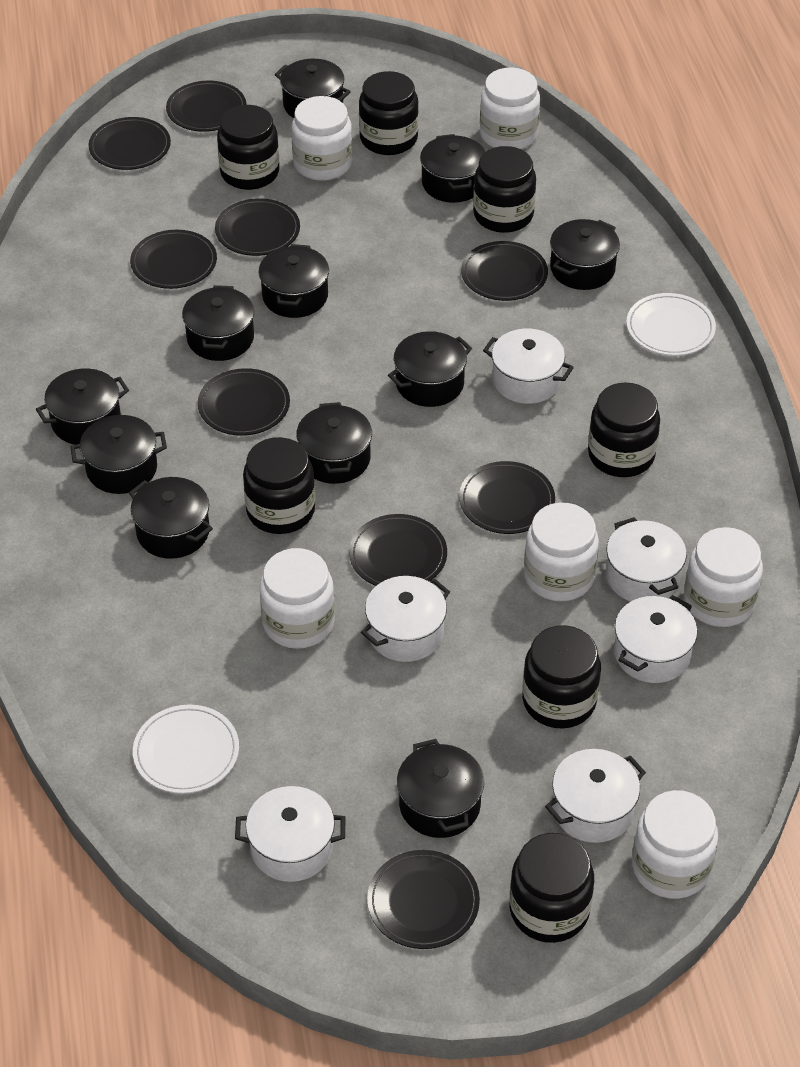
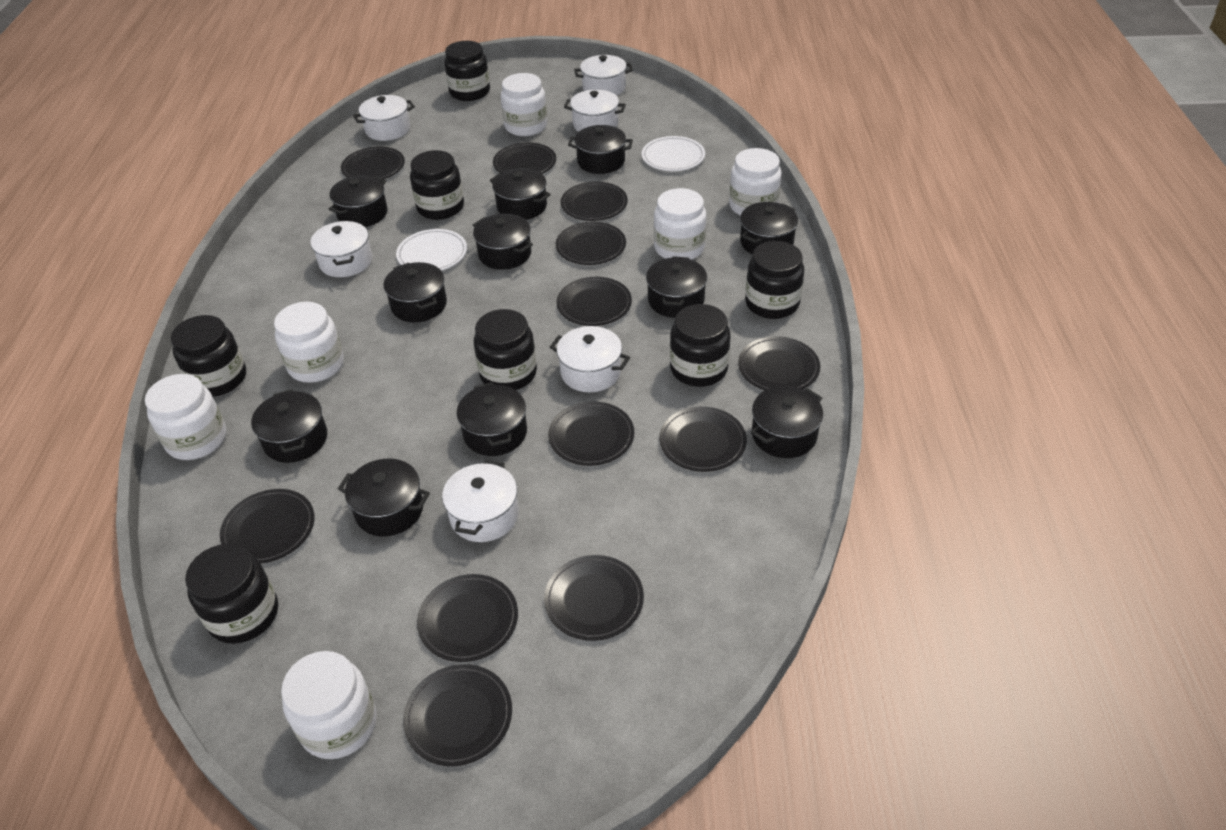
black plate: 9 -> 12

